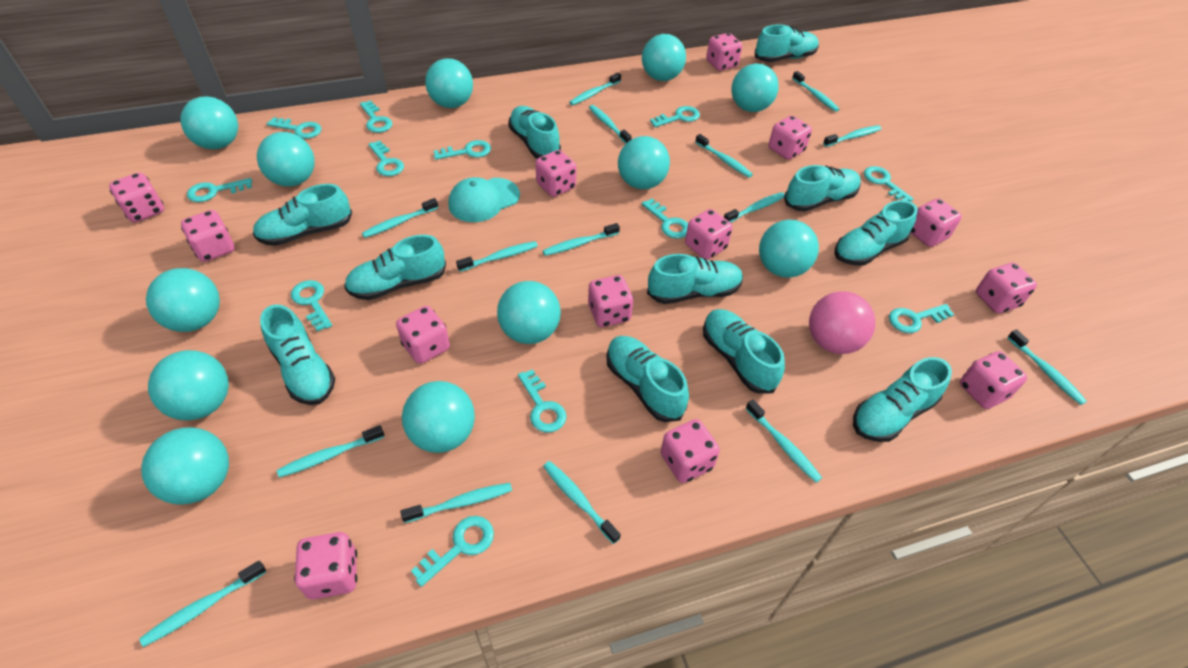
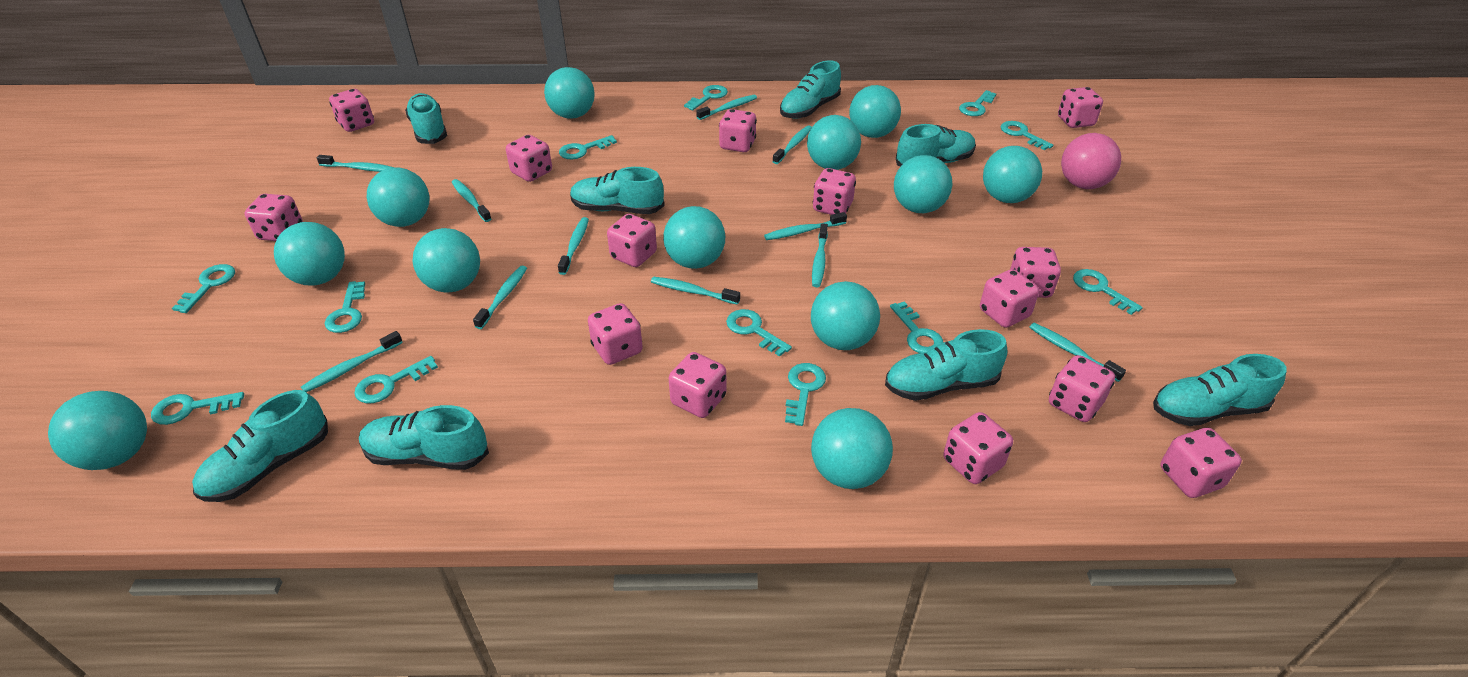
pink dice: 13 -> 14
turquoise cap: 1 -> 0
turquoise shoe: 11 -> 8
turquoise toothbrush: 15 -> 11

